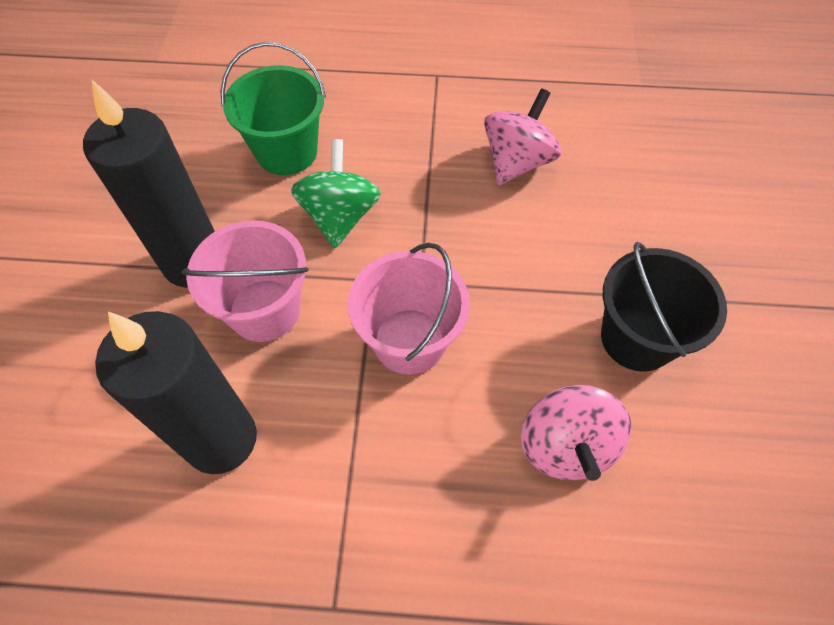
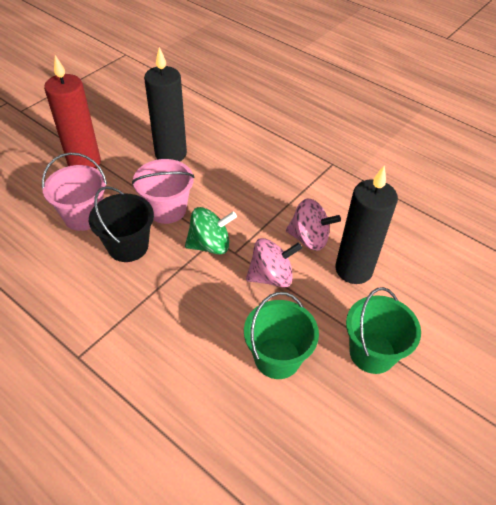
green bucket: 1 -> 2
red candle: 0 -> 1

